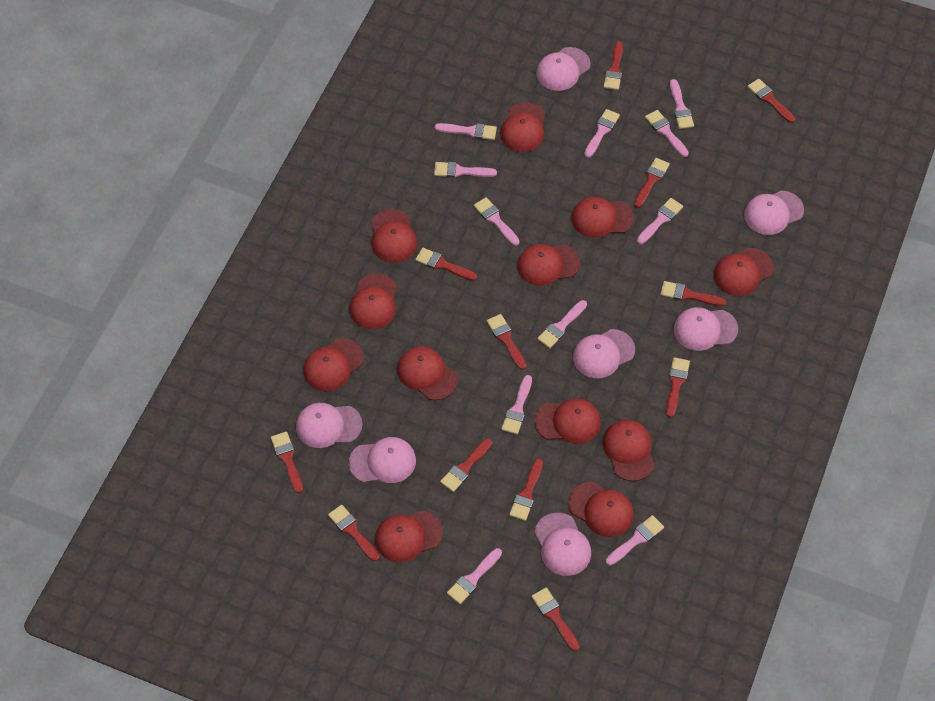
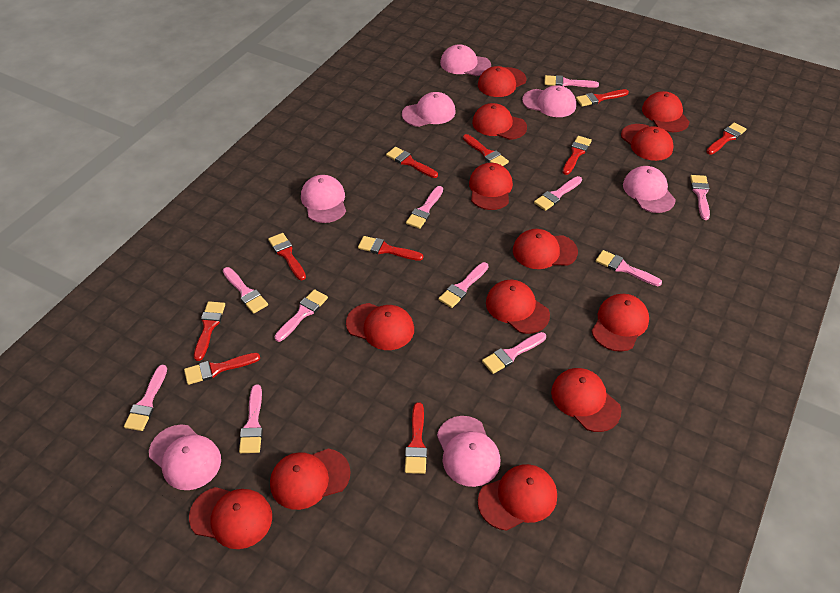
red brush: 12 -> 10
red cap: 12 -> 13

